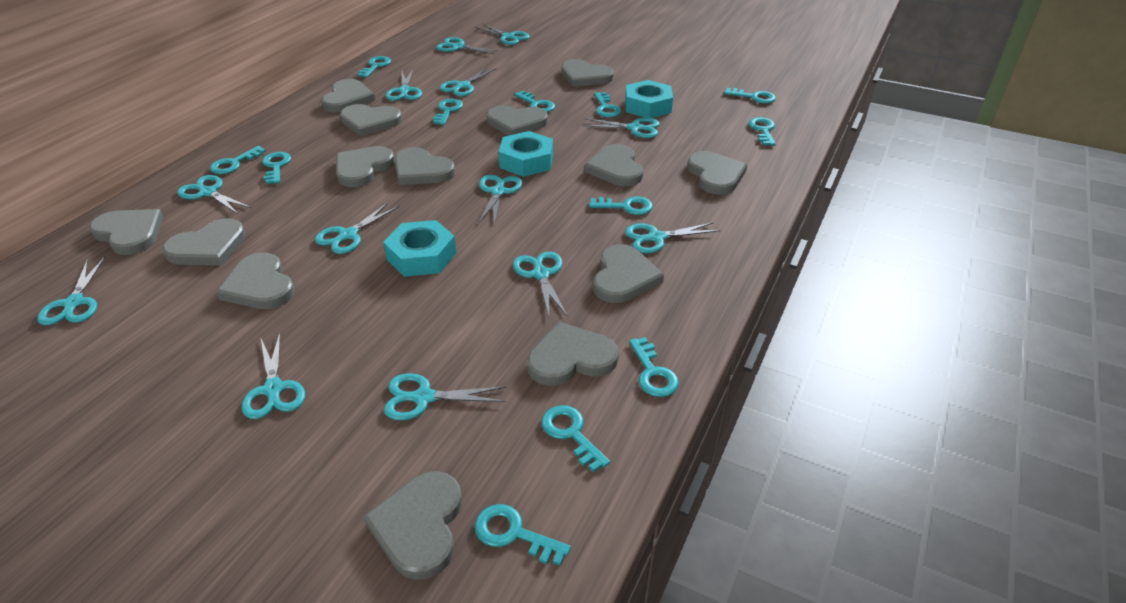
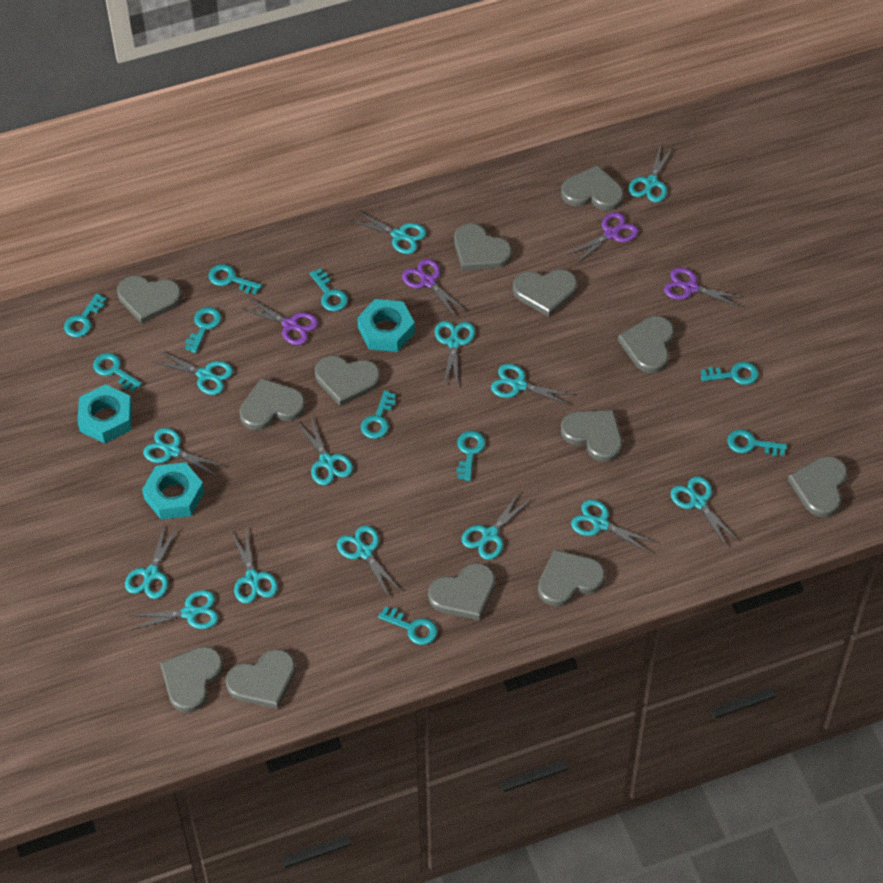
grey heart: 14 -> 13
purple scissors: 0 -> 4
turquoise key: 12 -> 10
turquoise scissors: 13 -> 14

